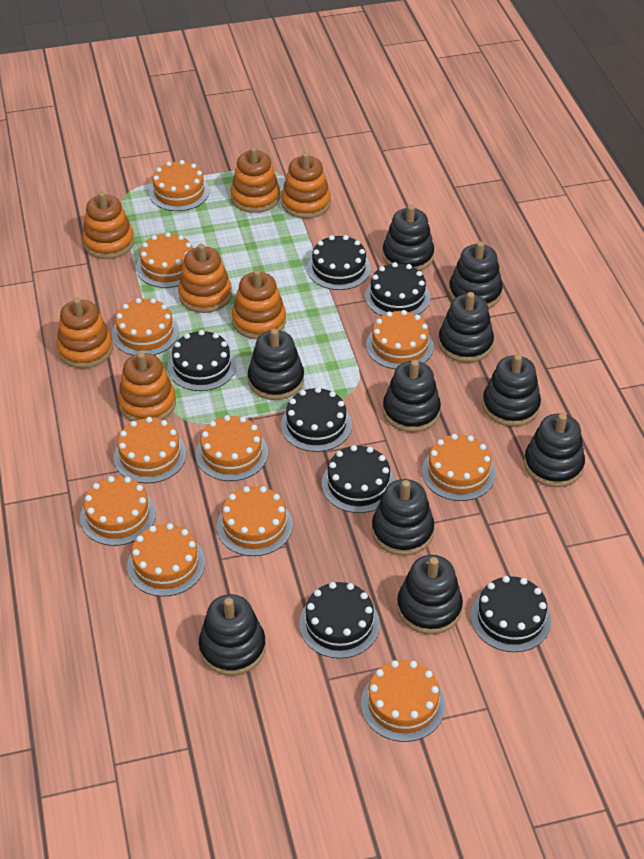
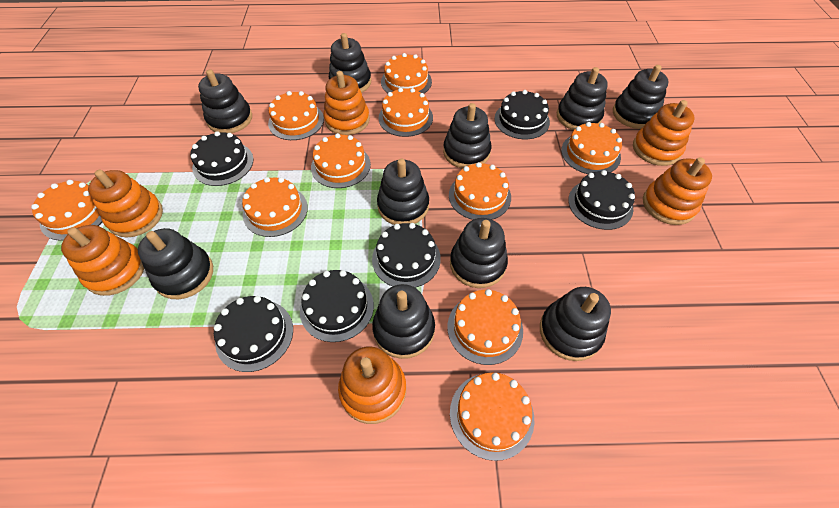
black cake: 7 -> 6
orange cake: 11 -> 10
orange stacking toy: 7 -> 6

